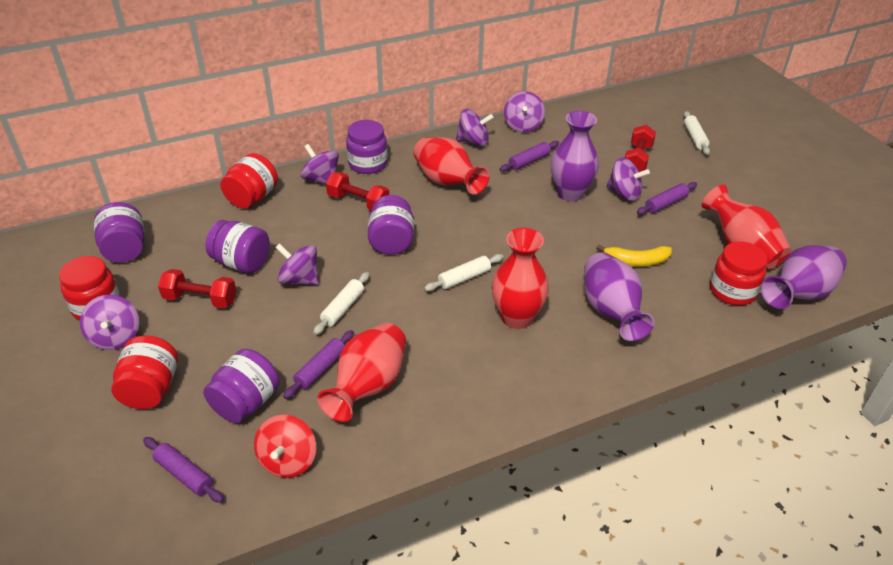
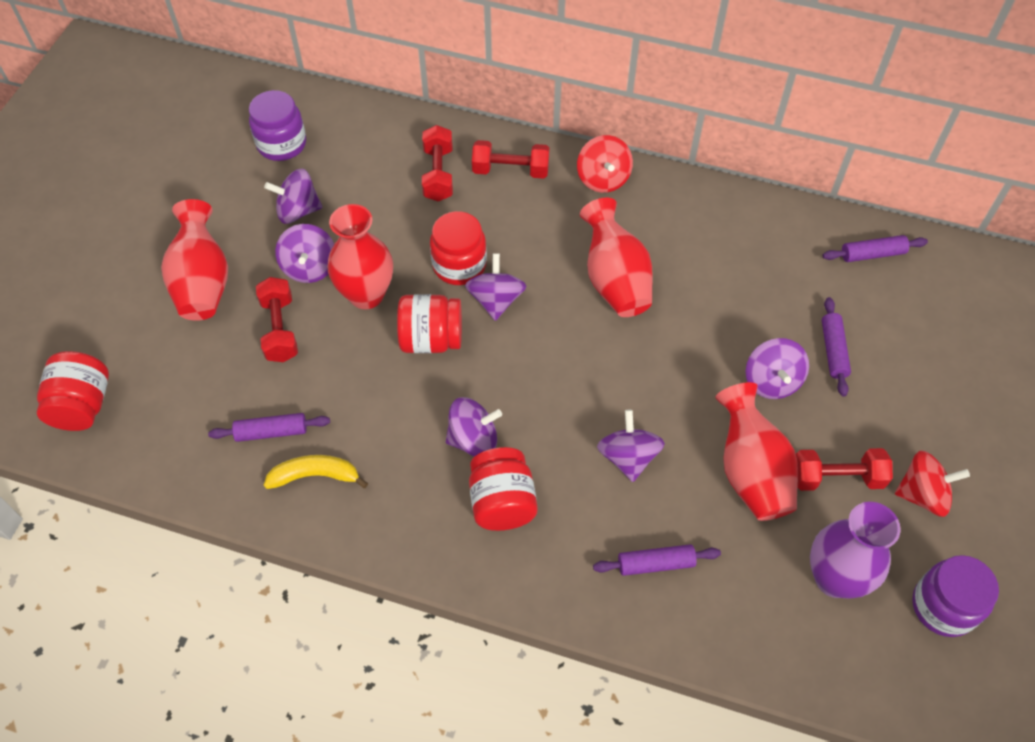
purple jar: 5 -> 2
purple vase: 3 -> 1
red dumbbell: 3 -> 4
red spinning top: 1 -> 2
white rolling pin: 3 -> 0

